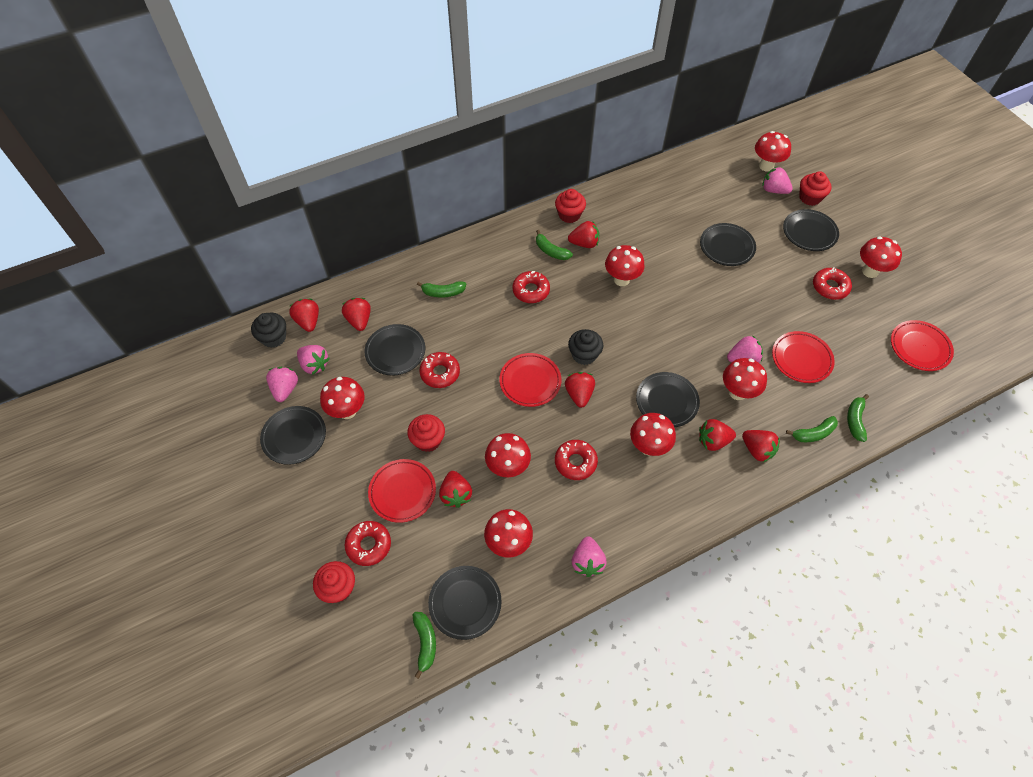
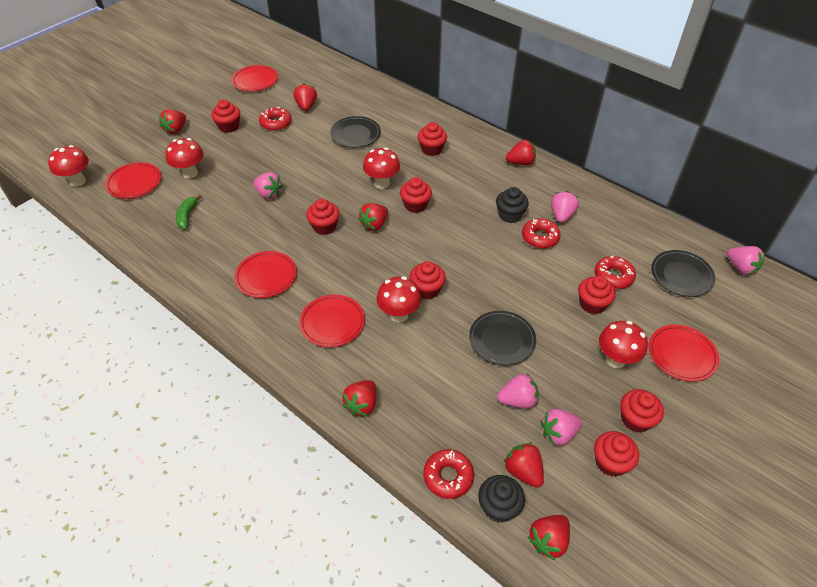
black plate: 6 -> 3
green banana: 5 -> 1
red cupcake: 4 -> 8
red donut: 5 -> 4
red mushroom: 8 -> 5
red plate: 4 -> 5

